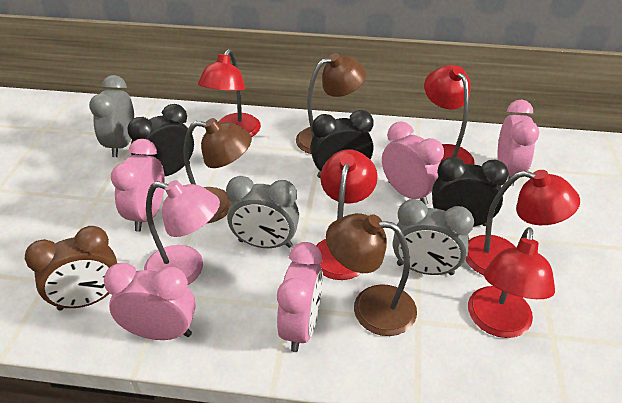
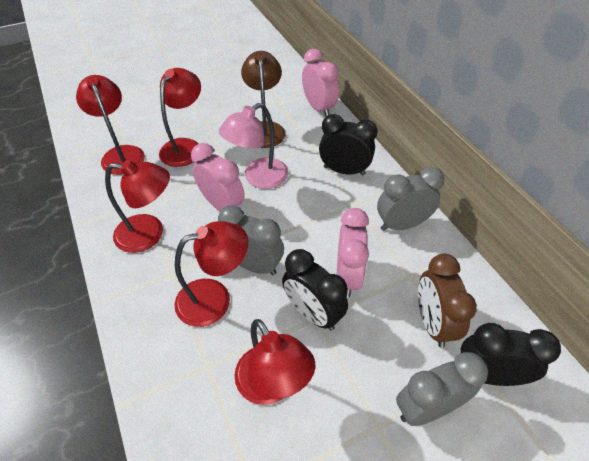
brown lamp: 3 -> 1
pink clock: 5 -> 3

